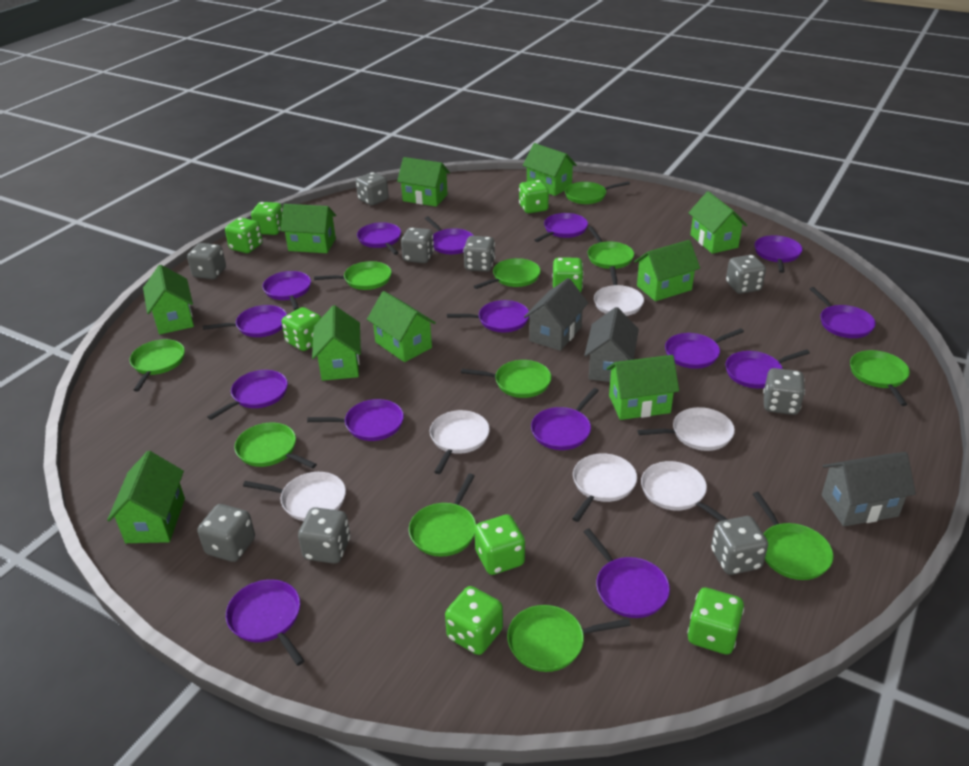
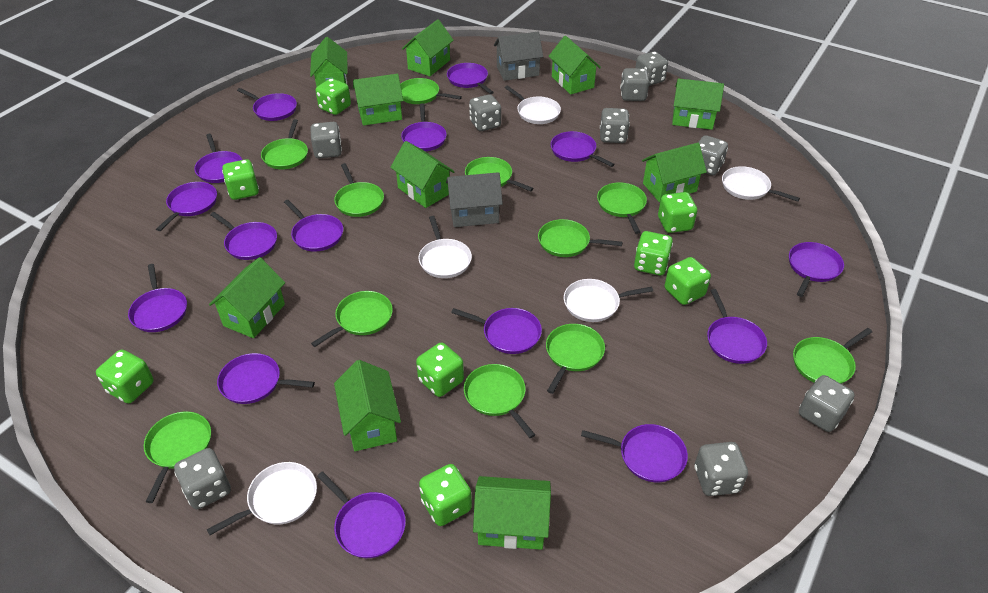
grey house: 3 -> 2
white pan: 6 -> 5

